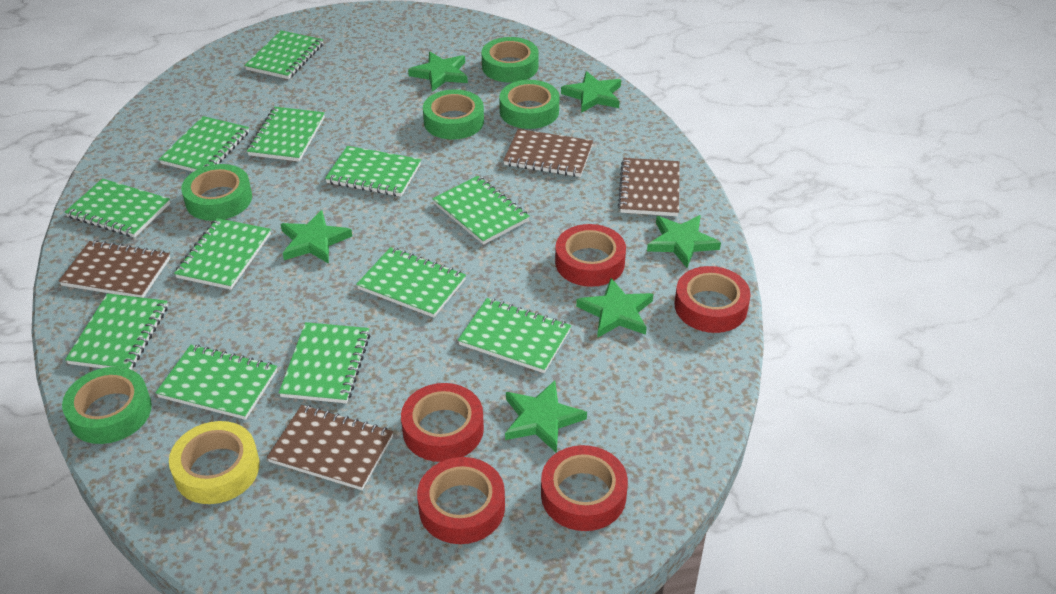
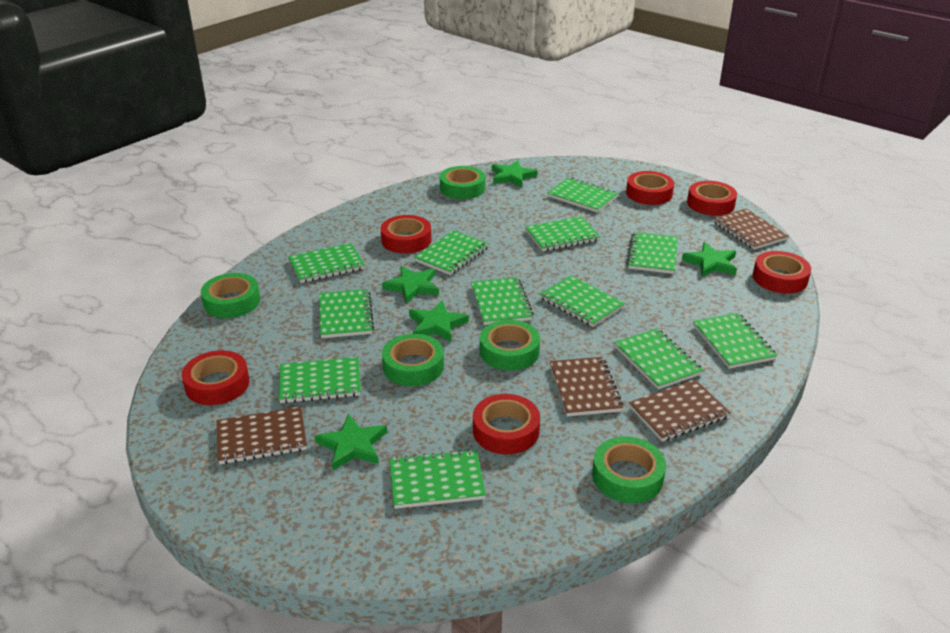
green star: 6 -> 5
red tape: 5 -> 6
yellow tape: 1 -> 0

